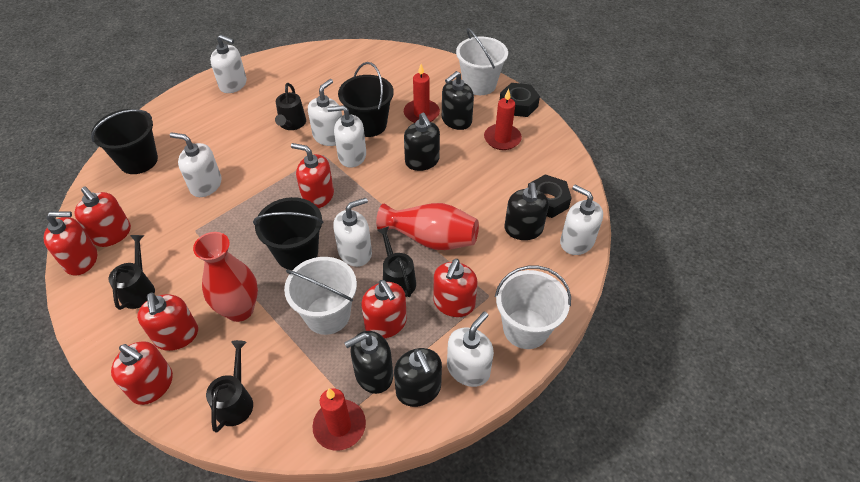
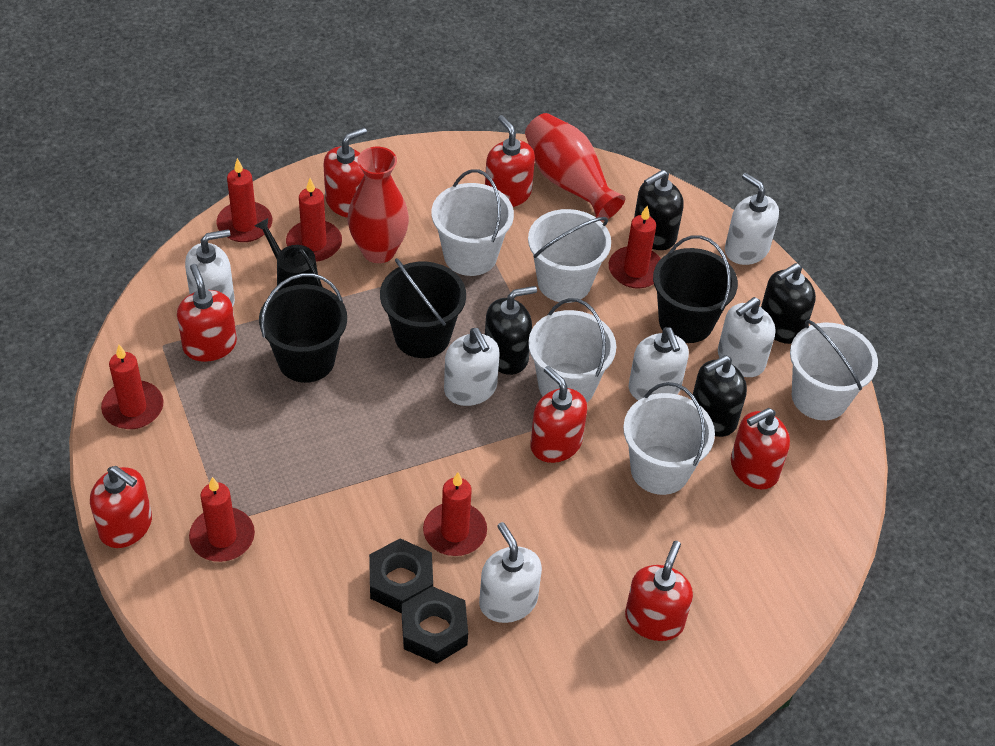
black soap dispenser: 5 -> 4
black watering can: 4 -> 1
red candle: 3 -> 6
white bucket: 3 -> 5
white soap dispenser: 7 -> 6

